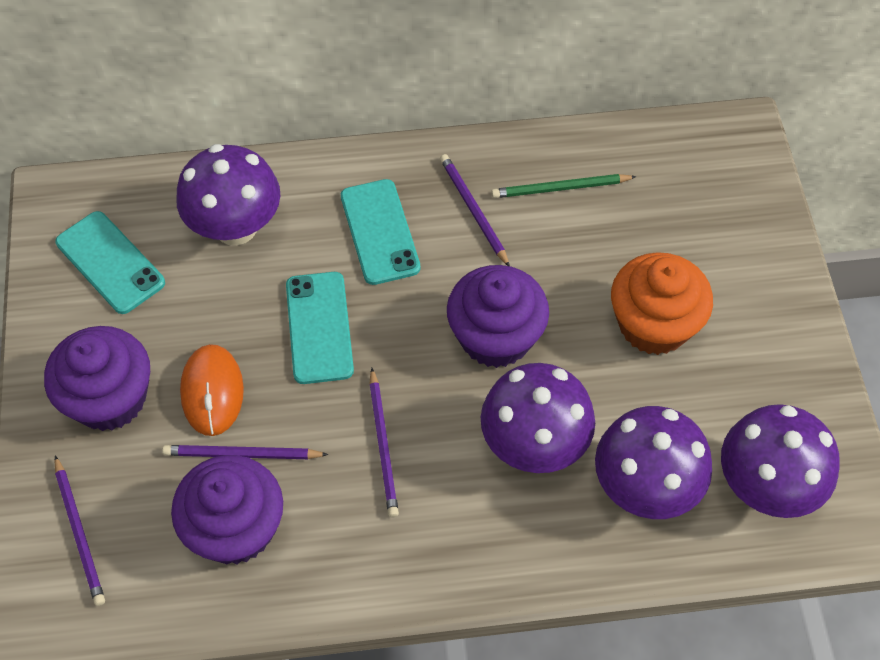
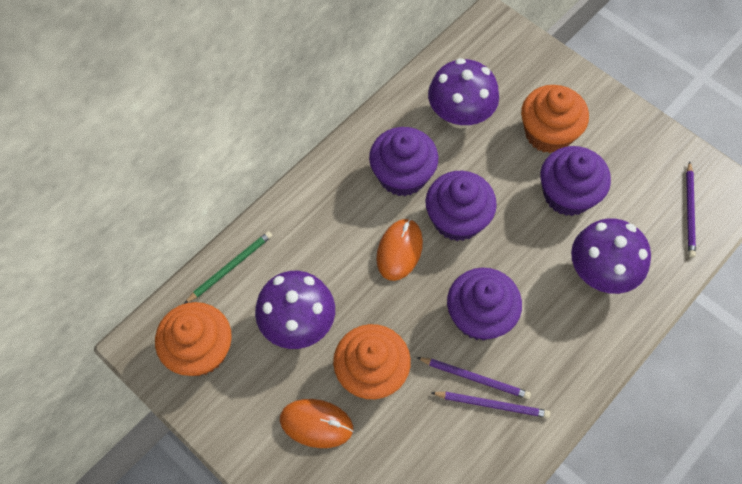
orange cupcake: 1 -> 3
orange mouse: 1 -> 2
purple cupcake: 3 -> 4
purple mushroom: 4 -> 3
purple pencil: 4 -> 3
turquoise phone: 3 -> 0

